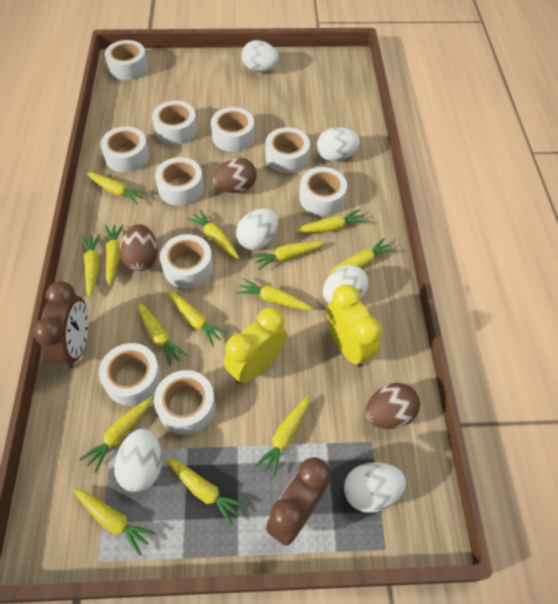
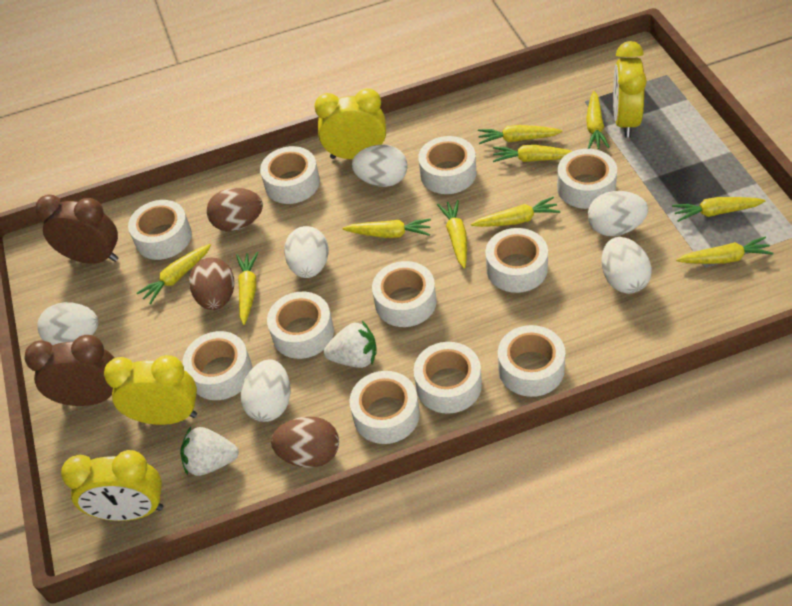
white strawberry: 0 -> 2
white tape: 10 -> 11
yellow carrot: 14 -> 10
yellow clock: 2 -> 4

